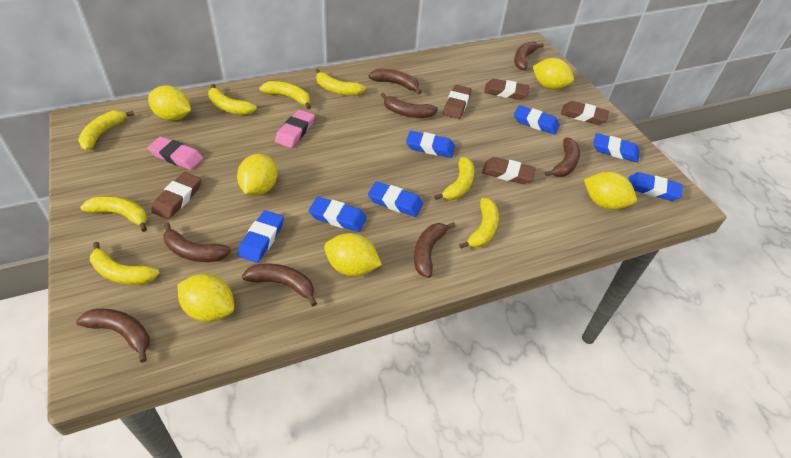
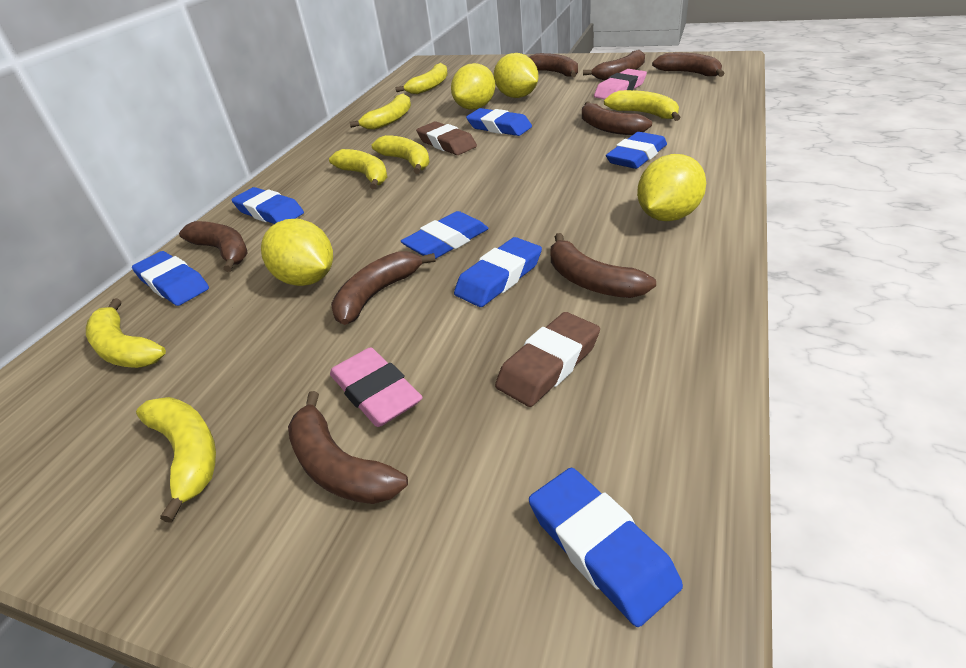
brown eraser: 5 -> 2
yellow banana: 8 -> 7
yellow lemon: 6 -> 4

